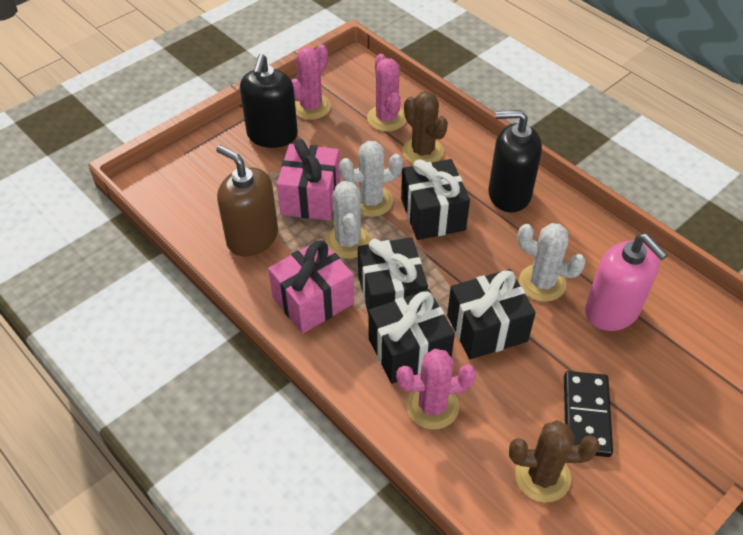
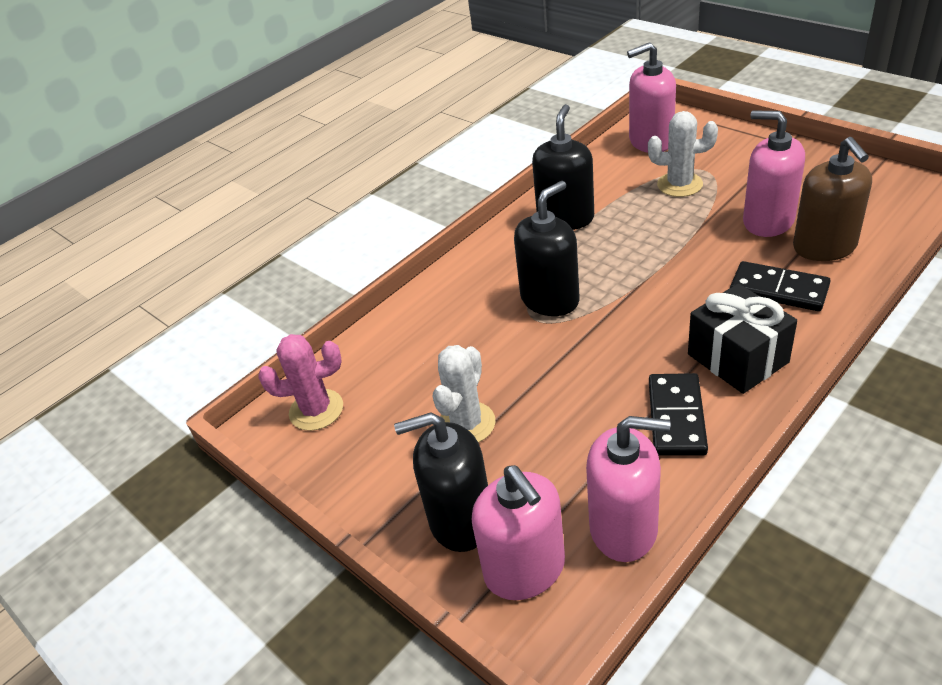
black domino: 1 -> 2
black gift: 4 -> 1
black soap dispenser: 2 -> 3
brown cactus: 2 -> 0
pink cactus: 3 -> 1
pink gift: 2 -> 0
pink soap dispenser: 1 -> 4
white cactus: 3 -> 2

